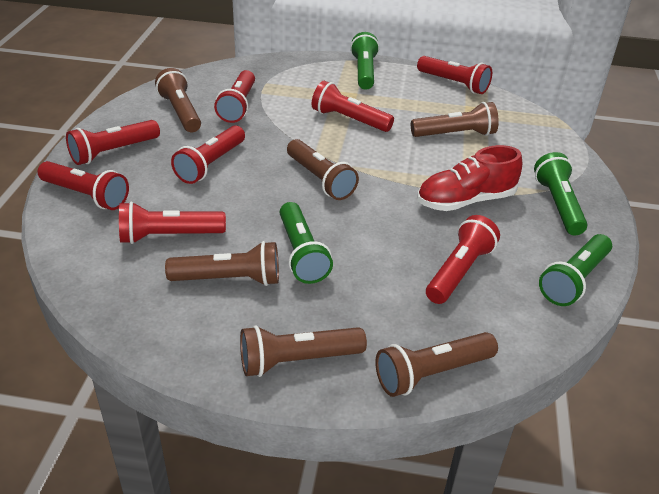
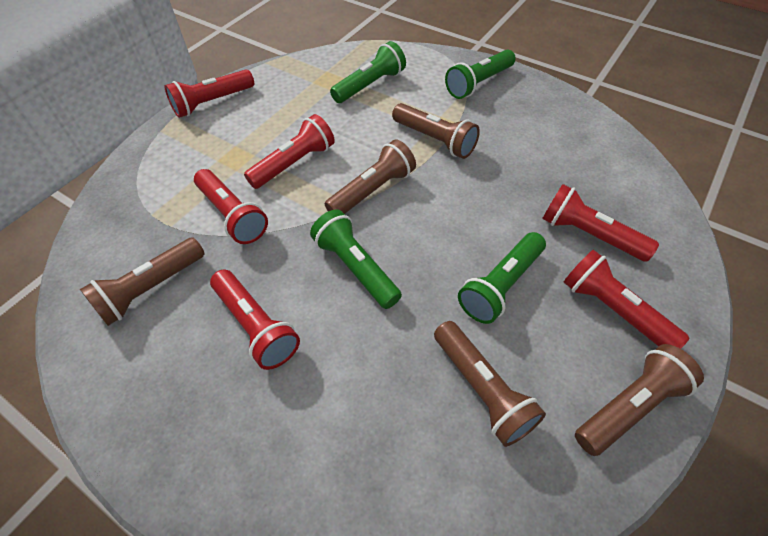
brown flashlight: 6 -> 5
red flashlight: 8 -> 6
red shoe: 1 -> 0

